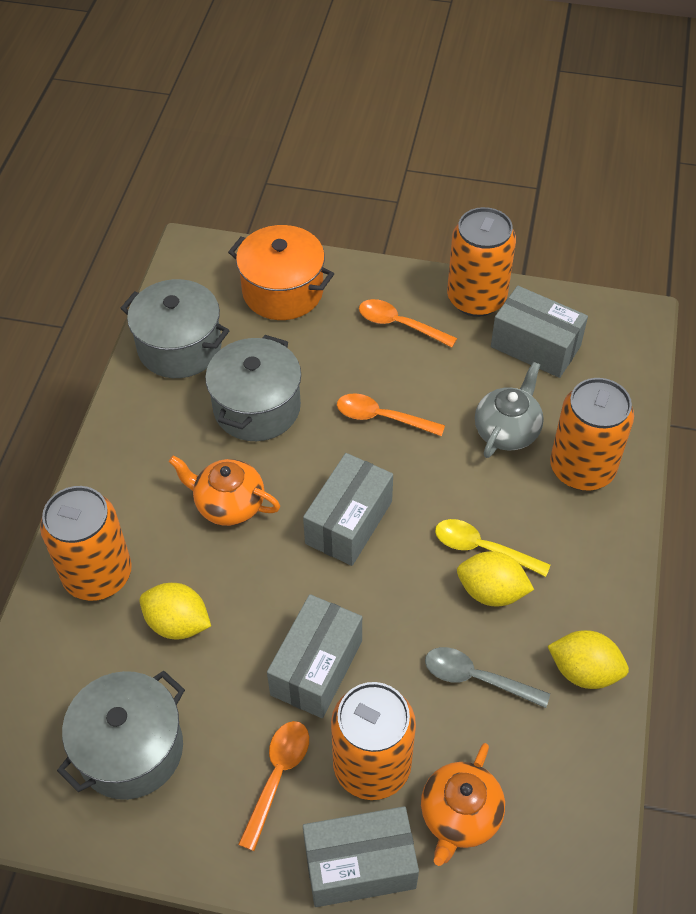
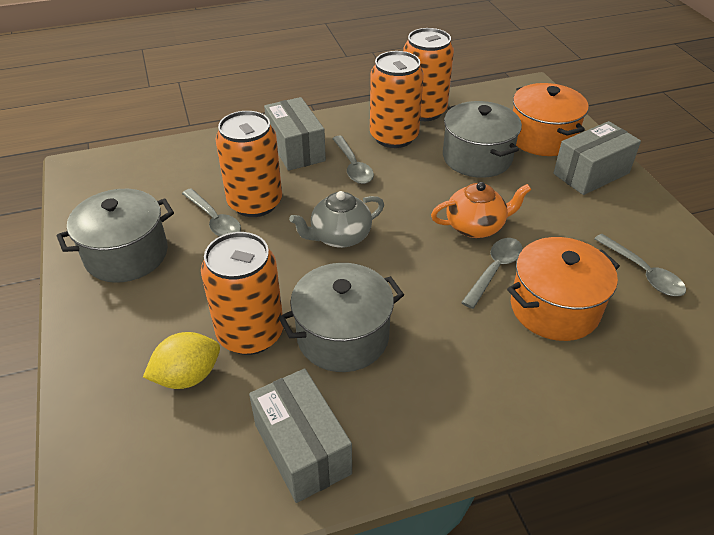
grey box: 4 -> 3
grey spoon: 1 -> 4
orange pot: 1 -> 2
orange spoon: 3 -> 0
orange teapot: 2 -> 1
yellow lemon: 3 -> 1
yellow spoon: 1 -> 0

